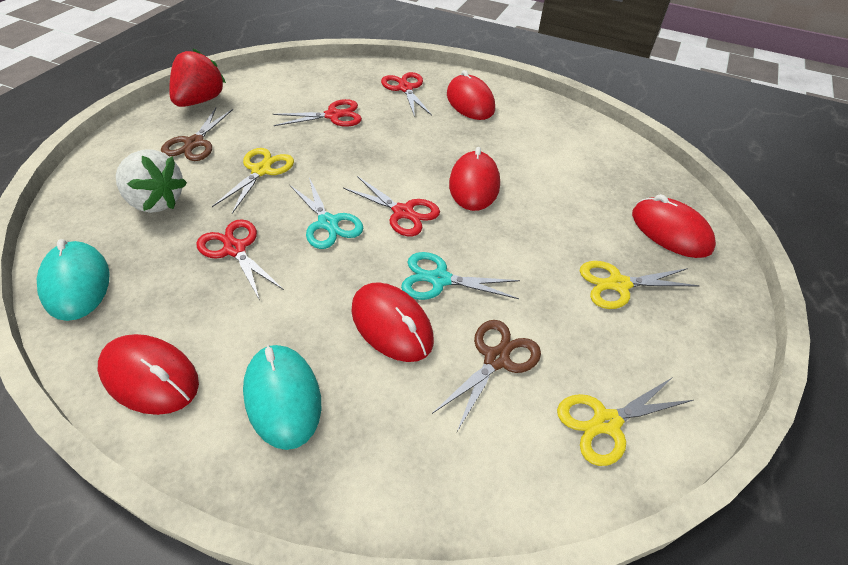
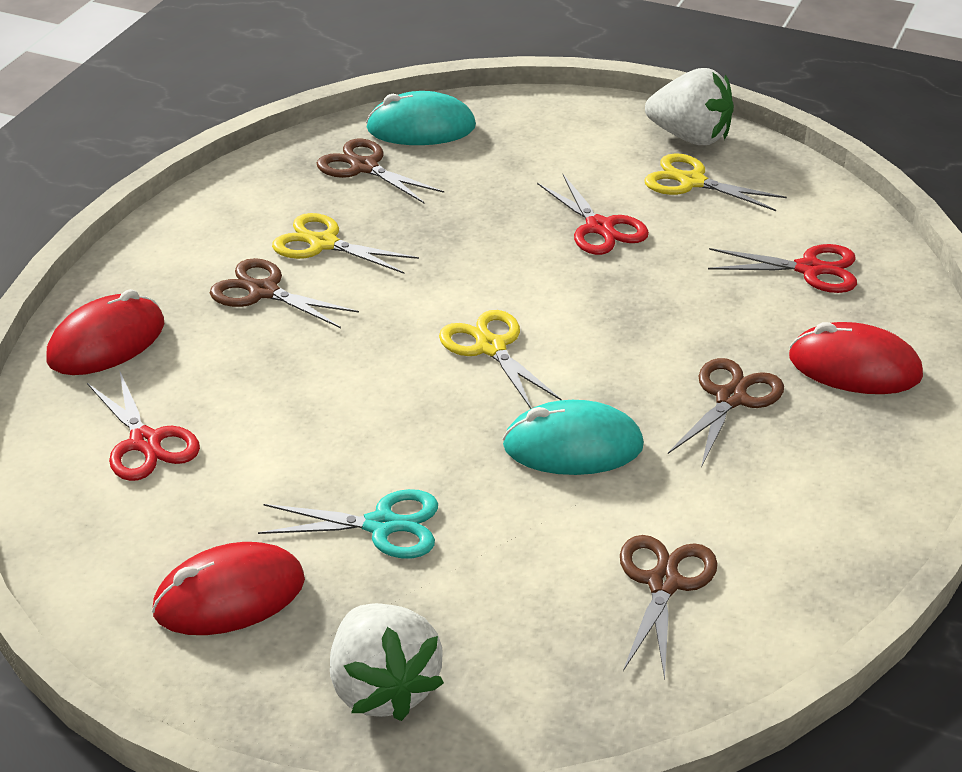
brown scissors: 2 -> 4
red mouse: 5 -> 3
red scissors: 4 -> 3
red strawberry: 1 -> 0
turquoise scissors: 2 -> 1
white strawberry: 1 -> 2

